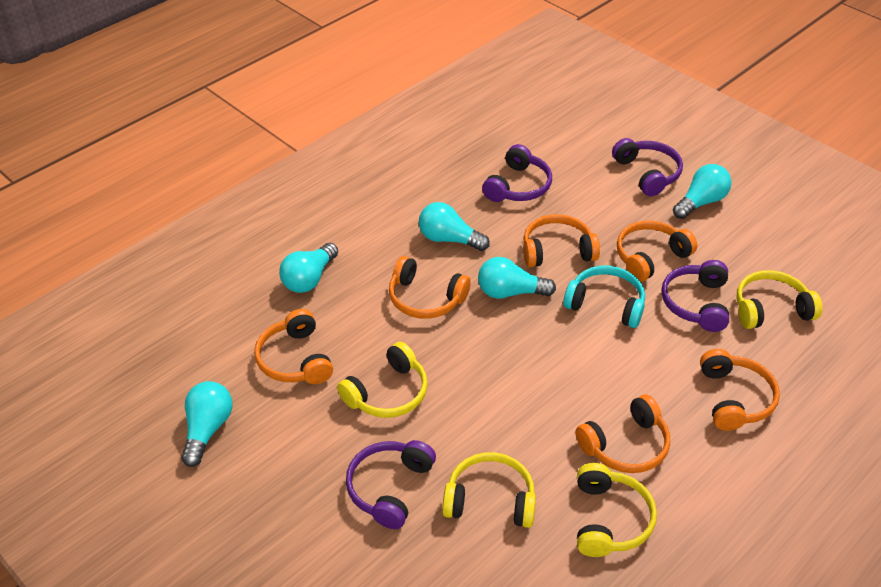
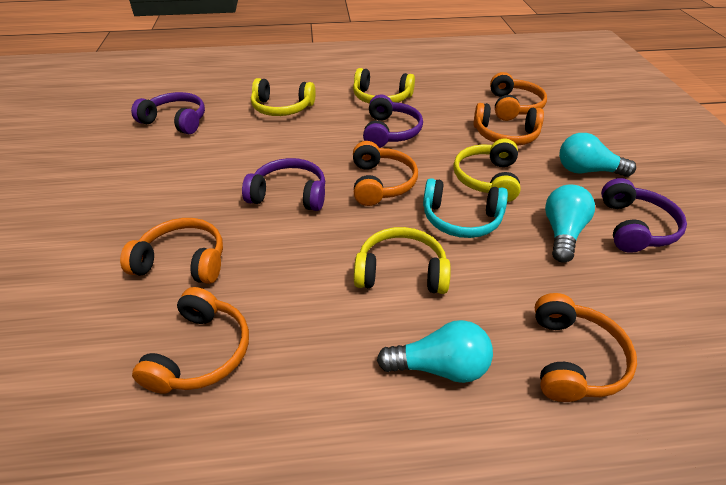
turquoise light bulb: 5 -> 3

